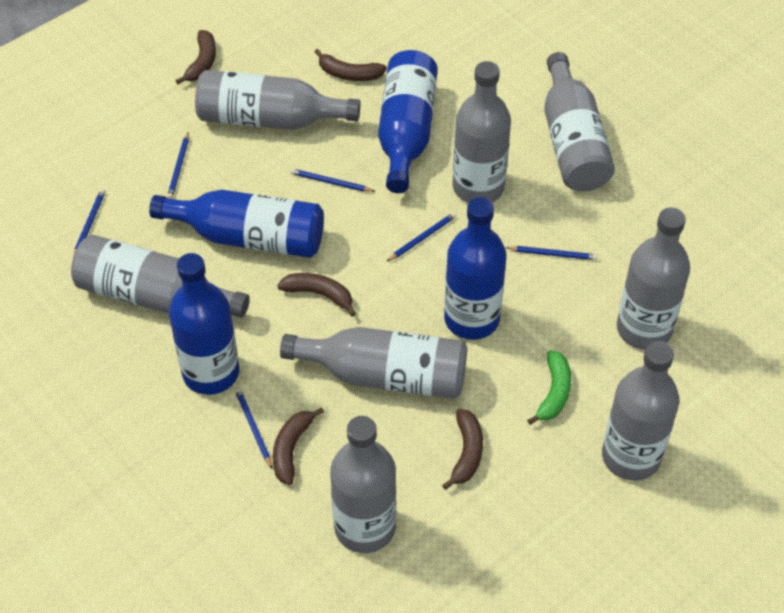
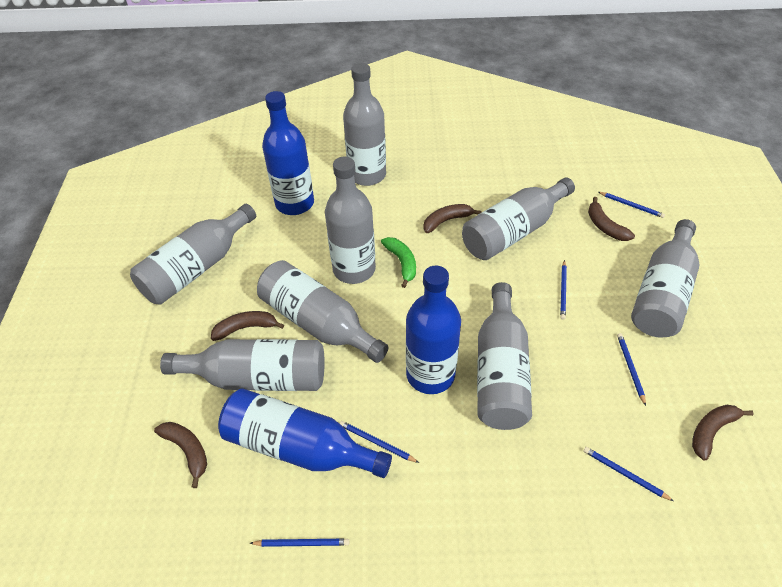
blue bottle: 4 -> 3

